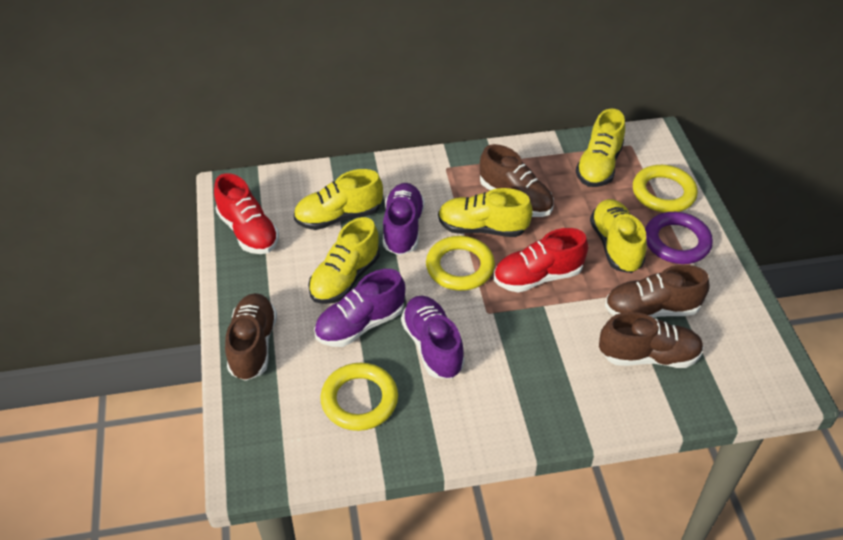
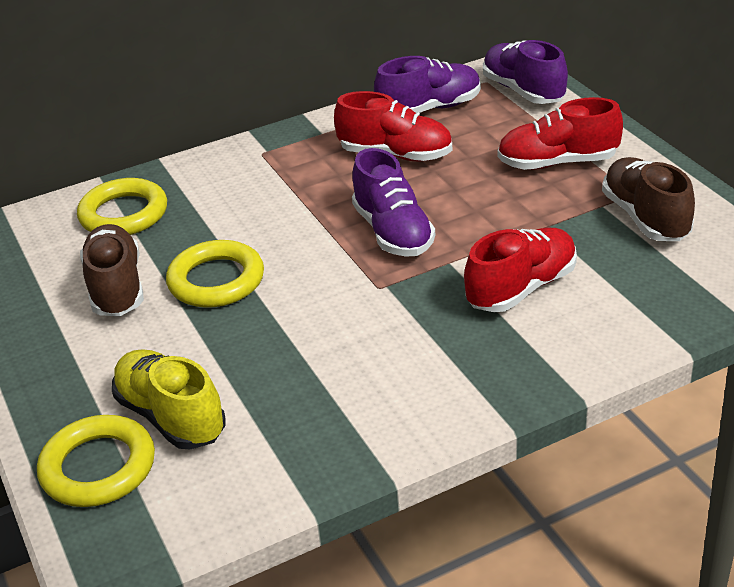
brown shoe: 4 -> 2
purple ring: 1 -> 0
red shoe: 2 -> 3
yellow shoe: 5 -> 1

